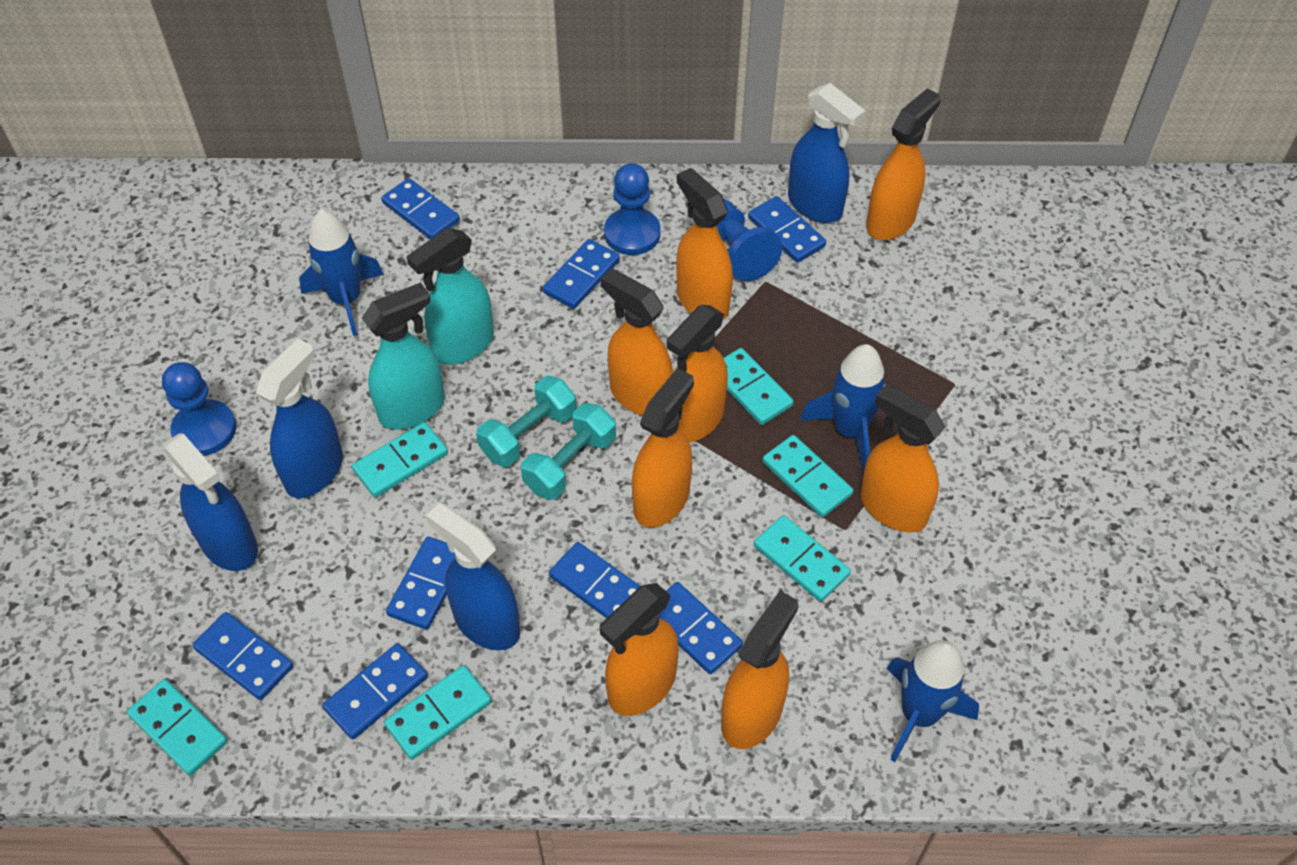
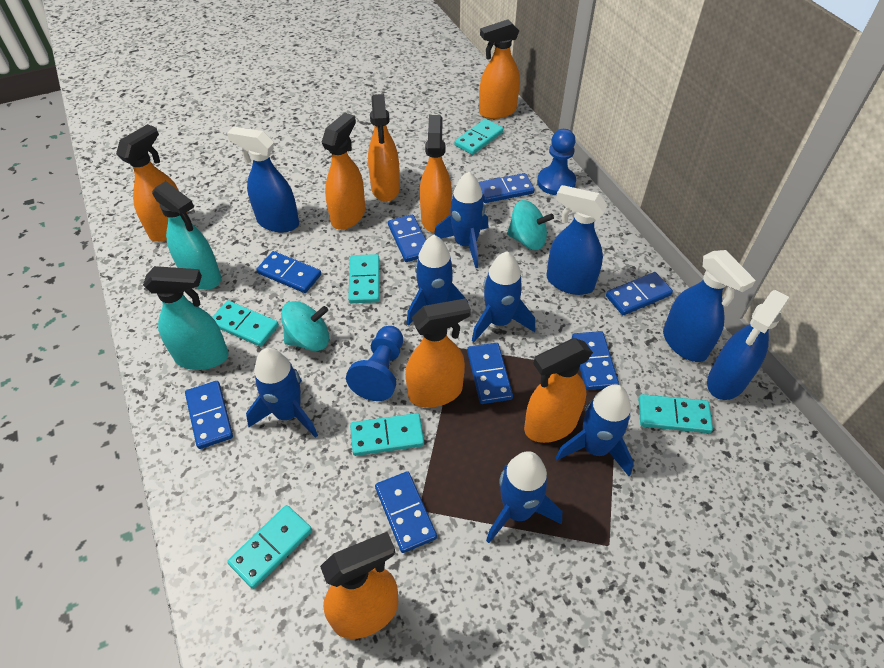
blue pawn: 3 -> 2
blue rocket: 3 -> 6
turquoise dumbbell: 2 -> 0
turquoise spinning top: 0 -> 2

